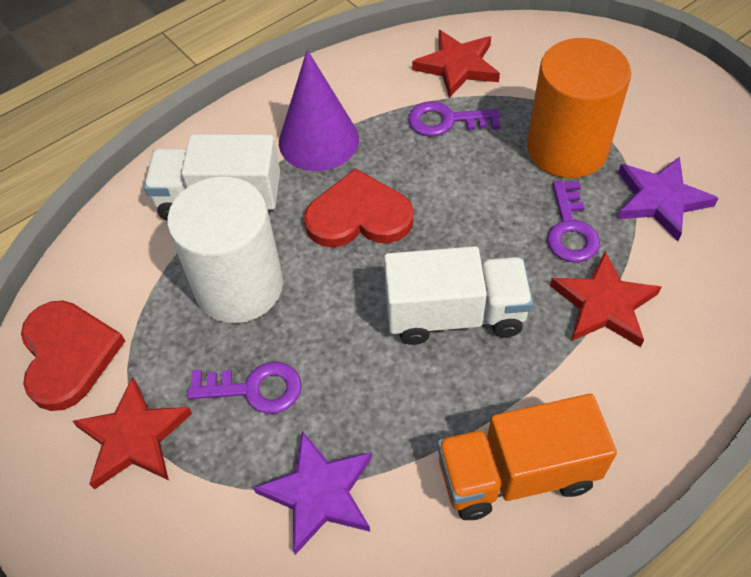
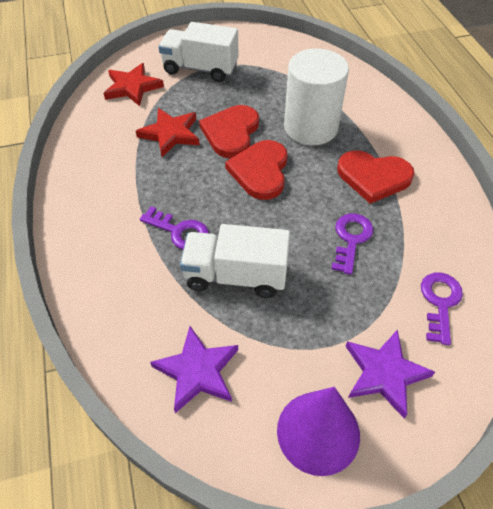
orange cylinder: 1 -> 0
orange truck: 1 -> 0
red heart: 2 -> 3
red star: 3 -> 2

